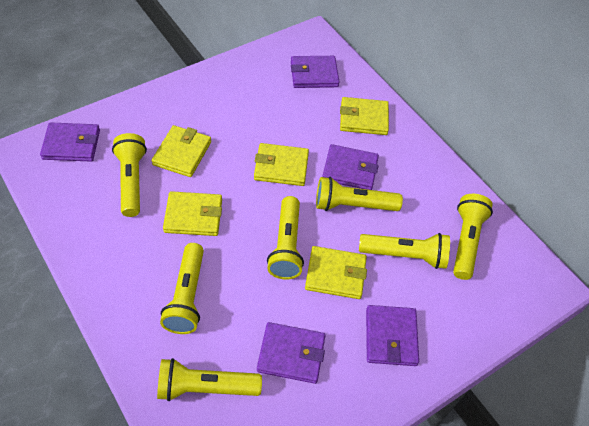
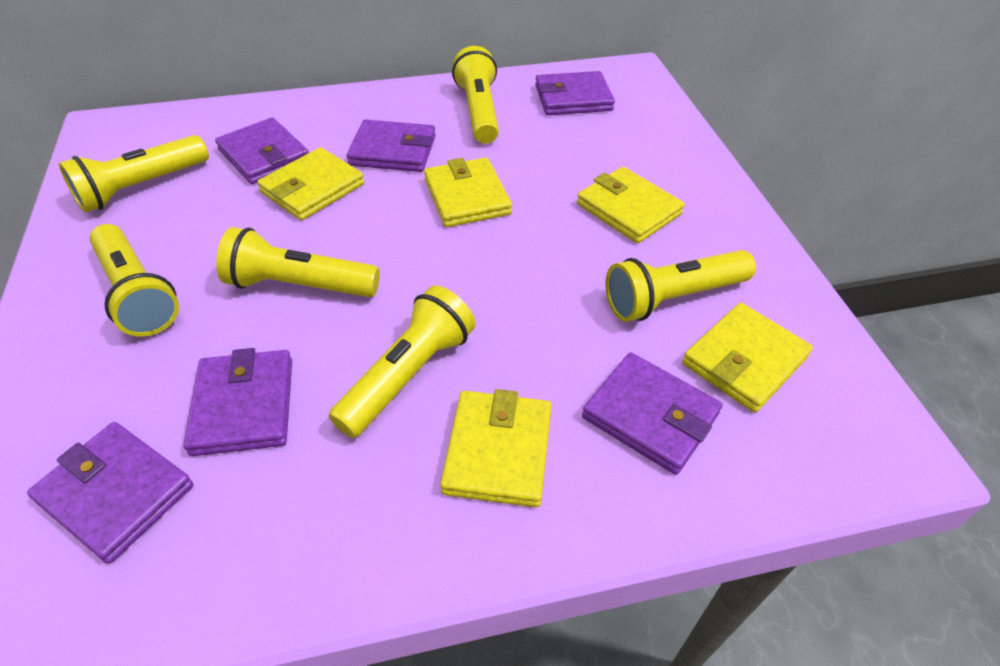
purple wallet: 5 -> 6
yellow flashlight: 7 -> 6

